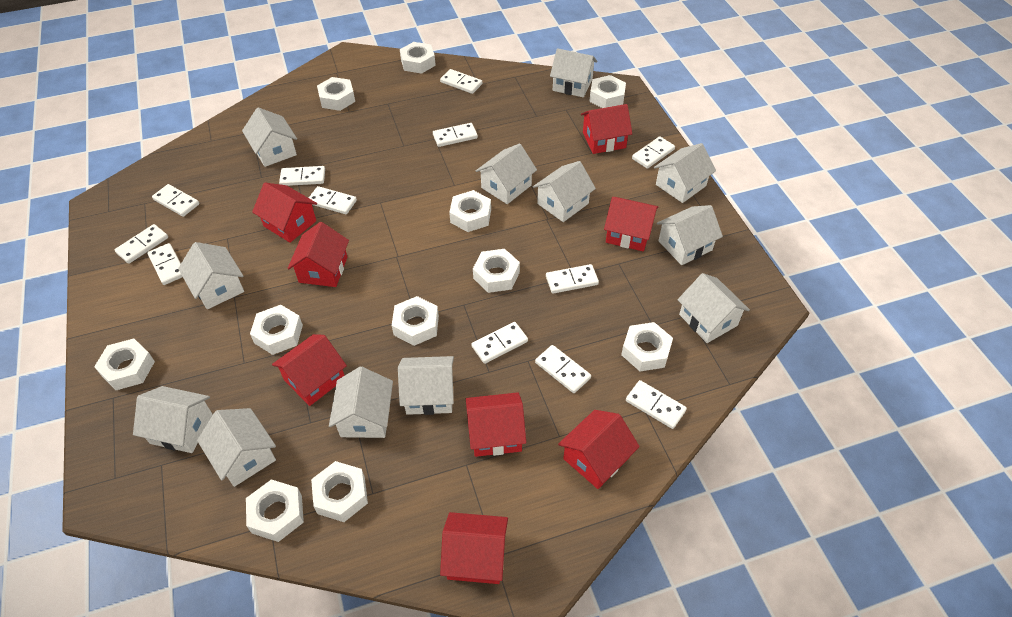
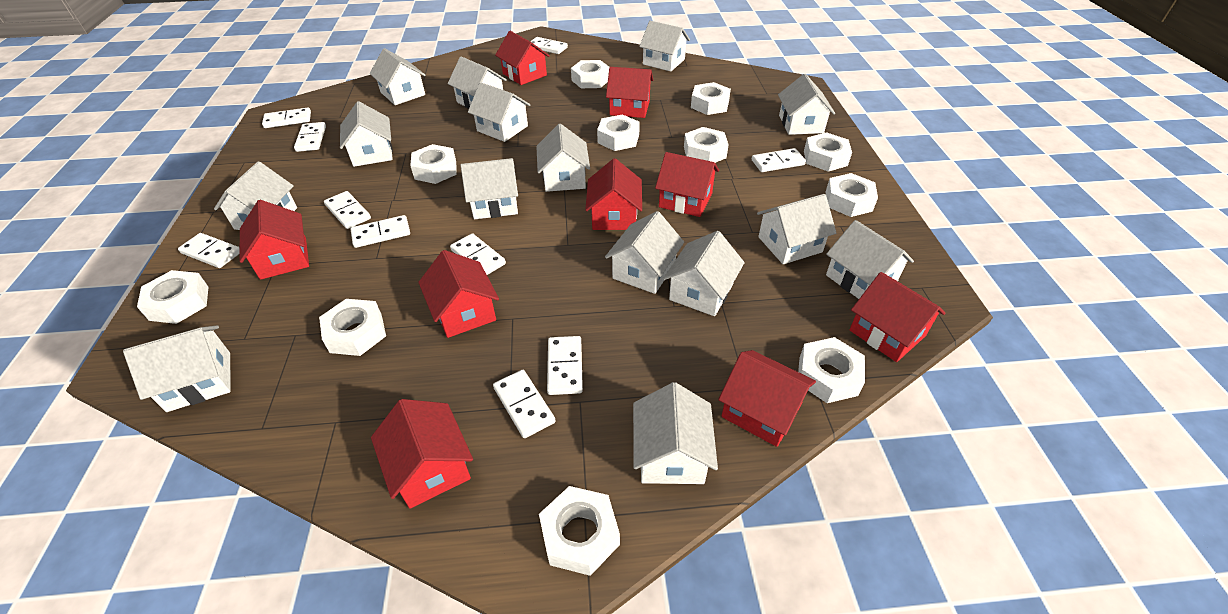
red house: 8 -> 9
white domino: 12 -> 10
white house: 12 -> 15

